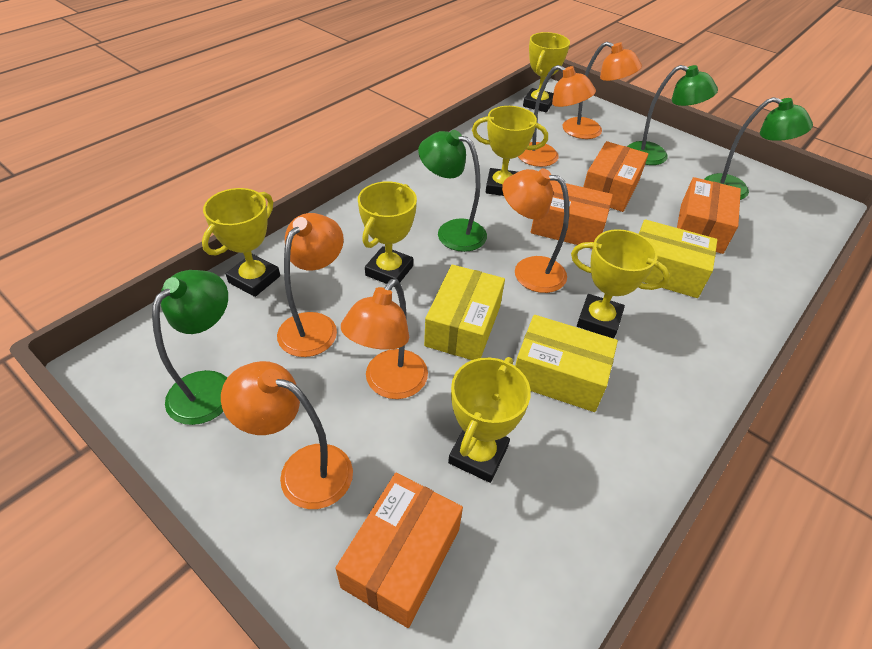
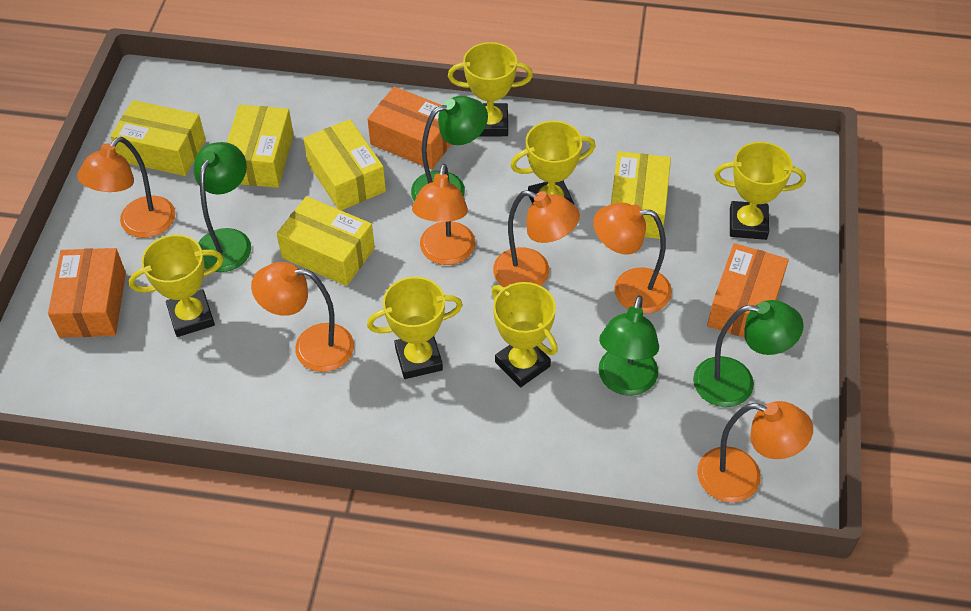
orange box: 4 -> 3
yellow box: 3 -> 5

